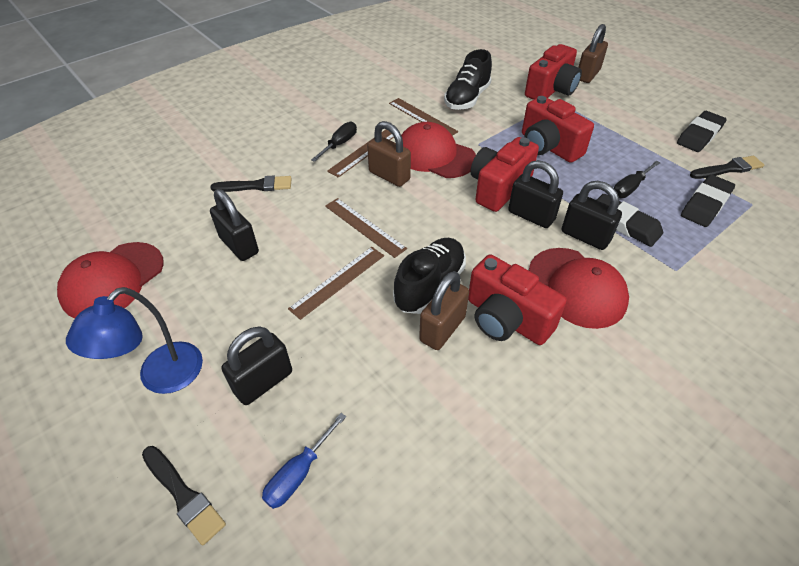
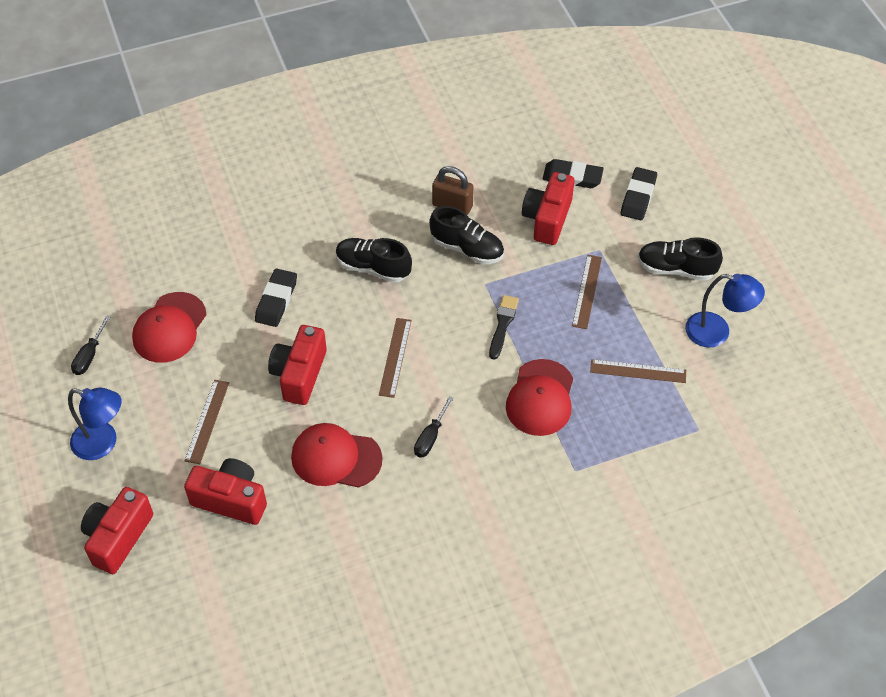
black brush: 3 -> 1
black padlock: 4 -> 0
black shoe: 2 -> 3
blue lamp: 1 -> 2
blue screwdriver: 1 -> 0
brown padlock: 3 -> 1

